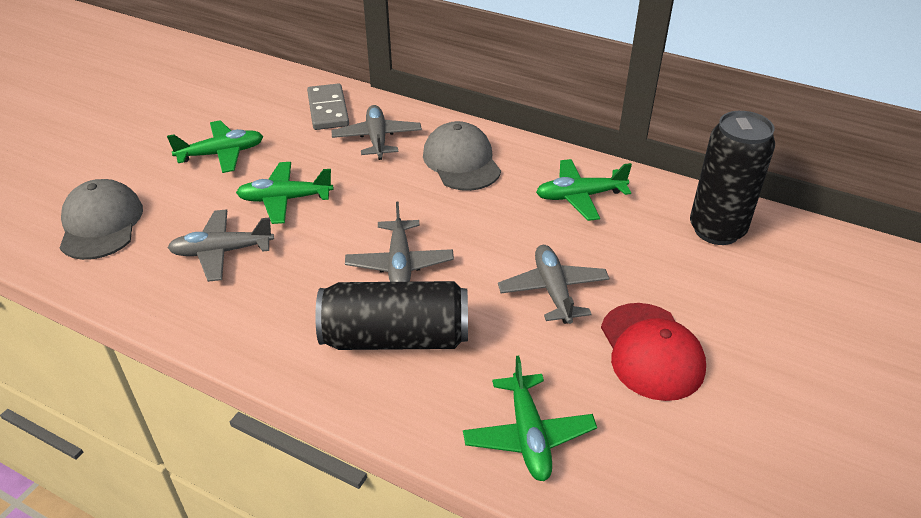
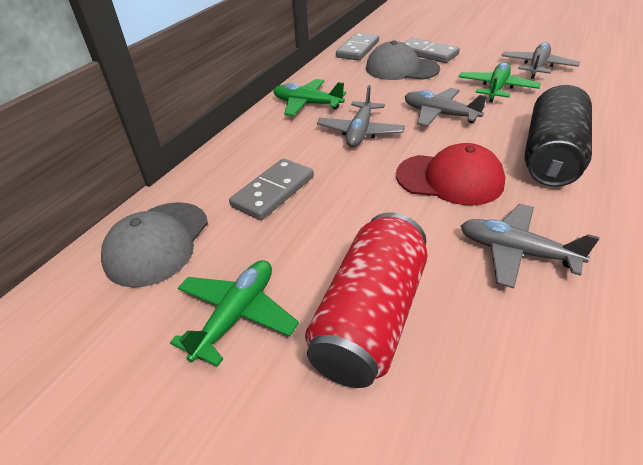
black can: 2 -> 1
green plane: 4 -> 3
grey domino: 1 -> 3
red can: 0 -> 1

